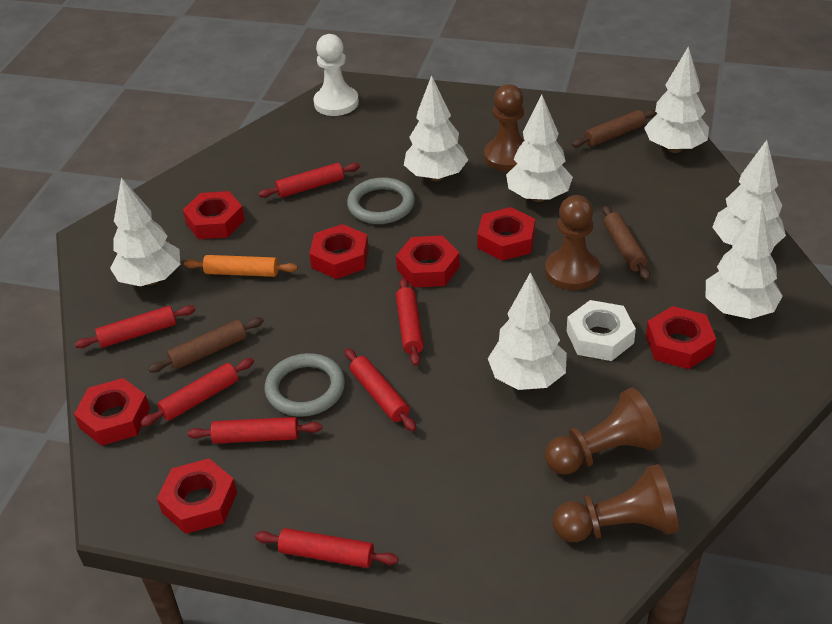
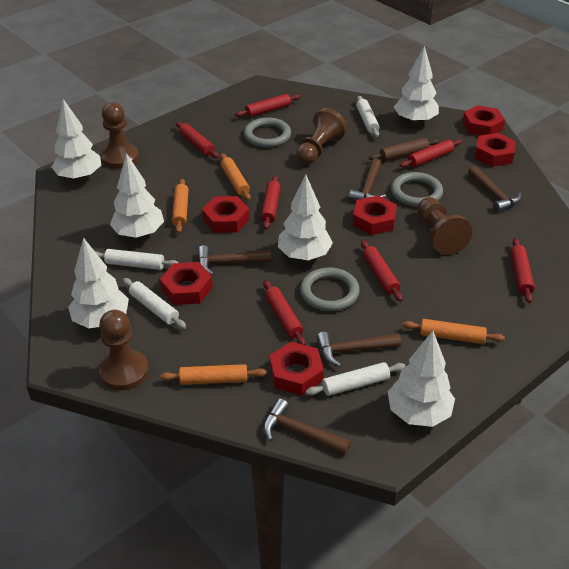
brown hammer: 0 -> 5
brown rolling pin: 3 -> 1
grey ring: 2 -> 3
orange rolling pin: 1 -> 4
red nut: 7 -> 6
white nut: 1 -> 0
white pawn: 1 -> 0
white rolling pin: 0 -> 4
white tree: 7 -> 6

